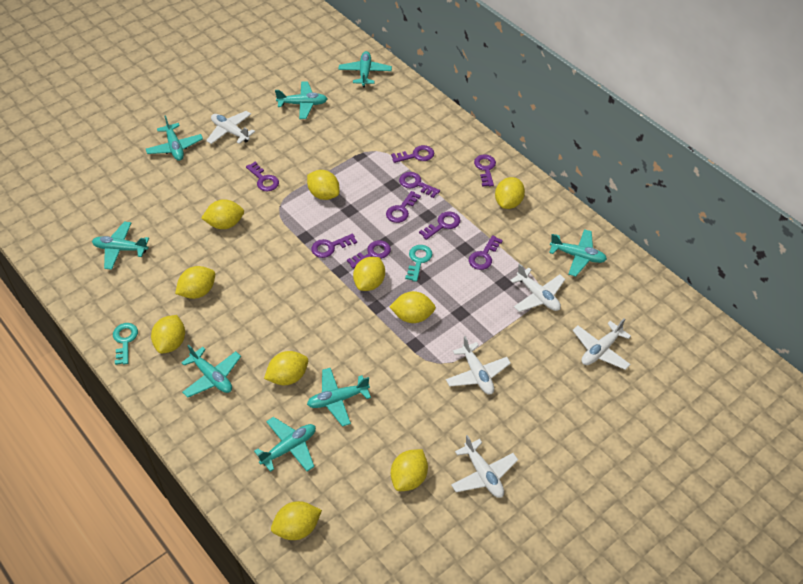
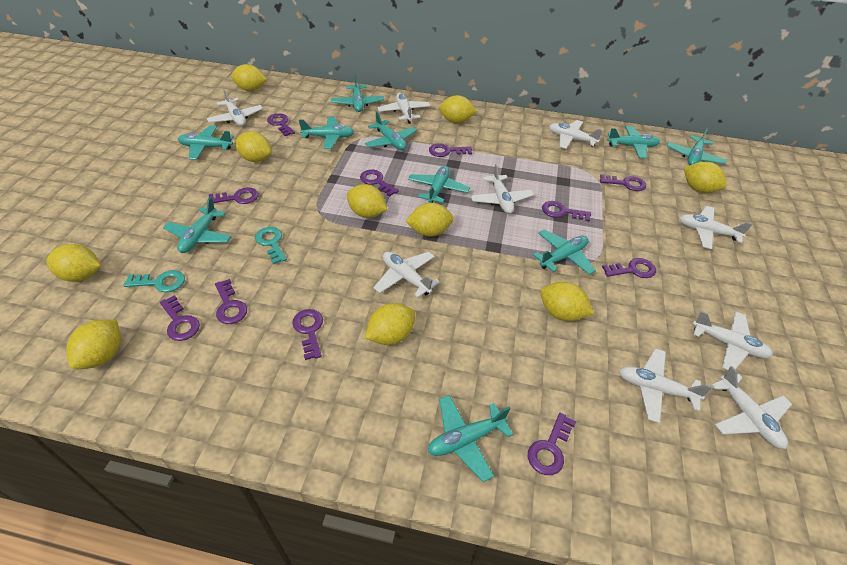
purple key: 9 -> 11
turquoise plane: 8 -> 10
white plane: 5 -> 9

